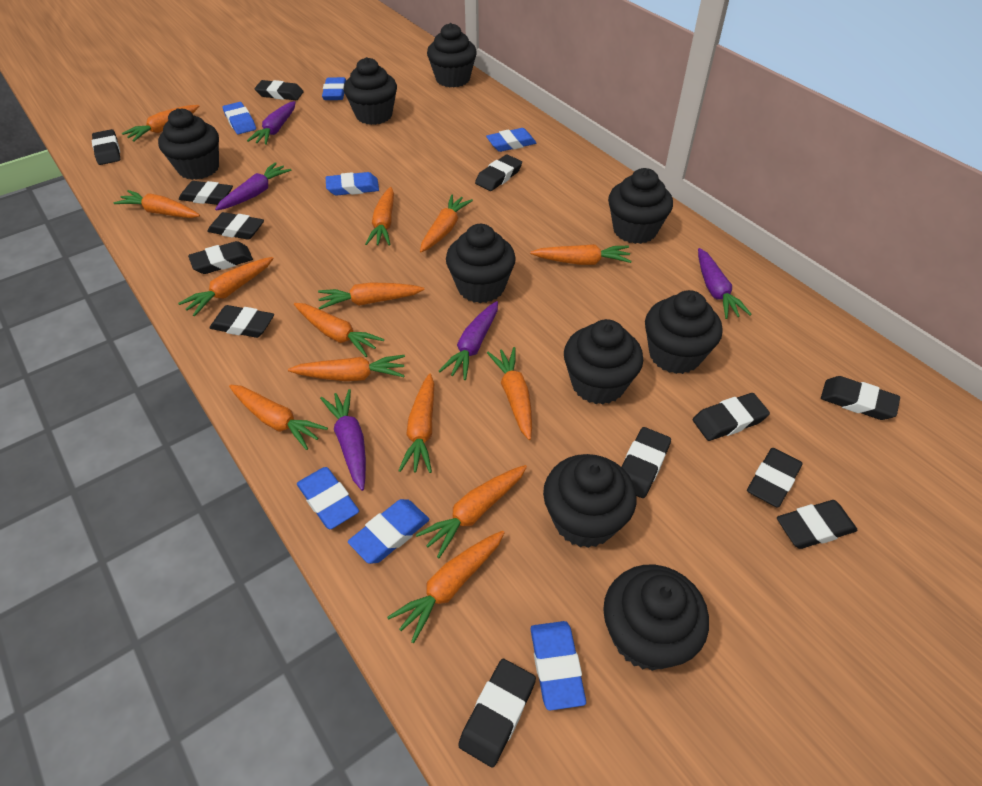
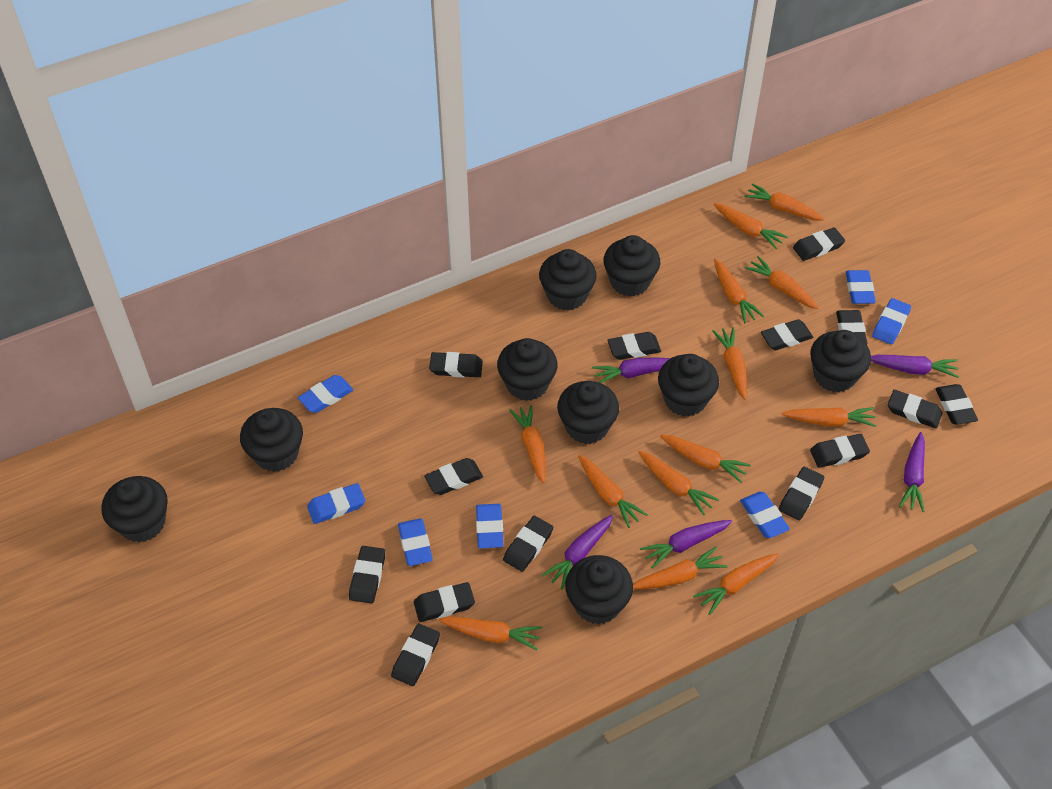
black eraser: 13 -> 14
orange carrot: 14 -> 13

